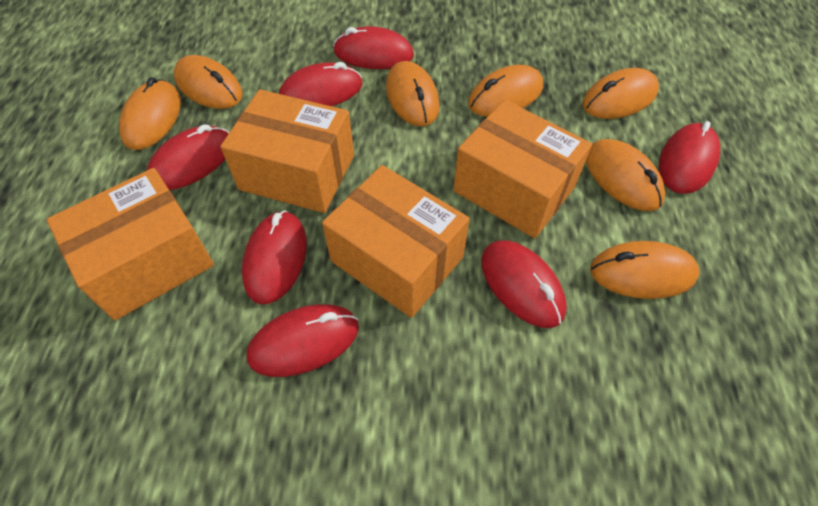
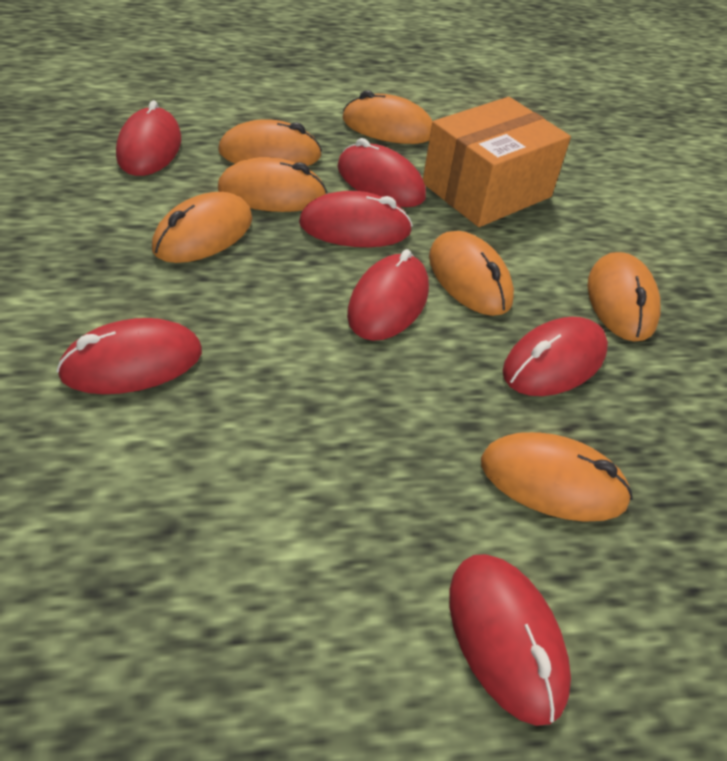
orange box: 4 -> 1

